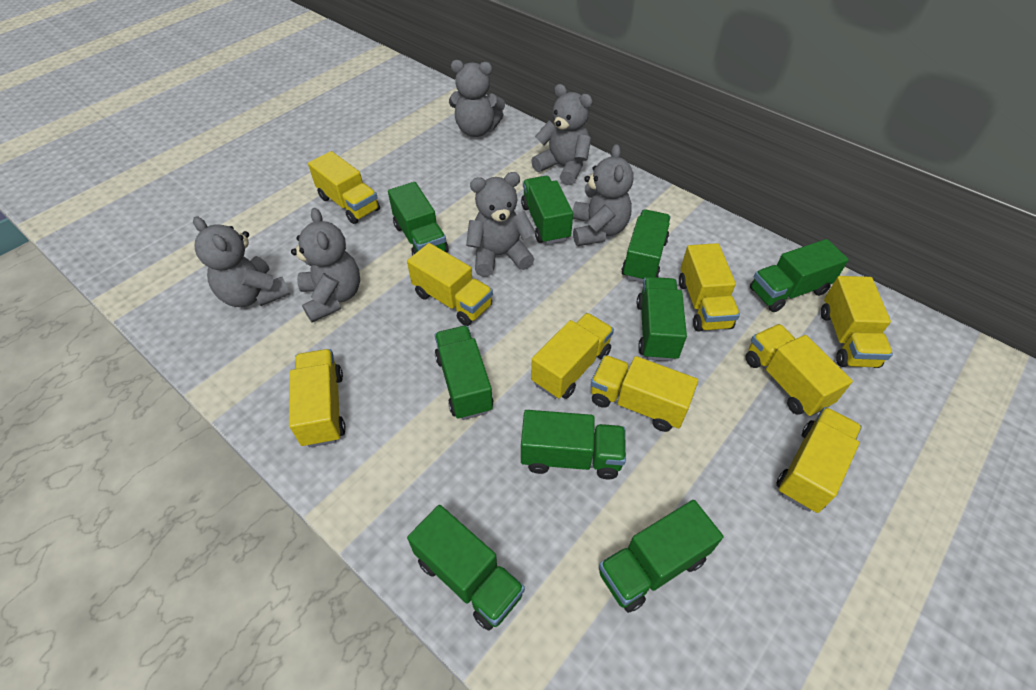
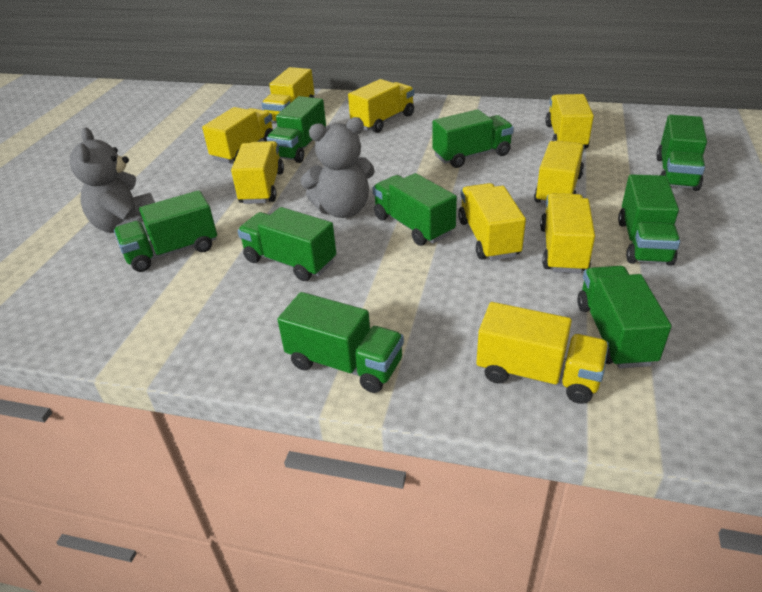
grey teddy bear: 6 -> 2

